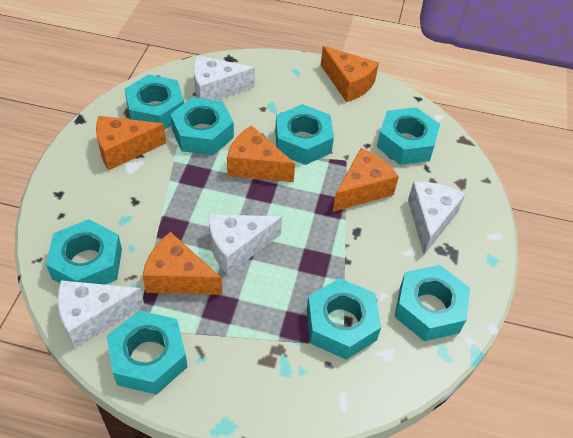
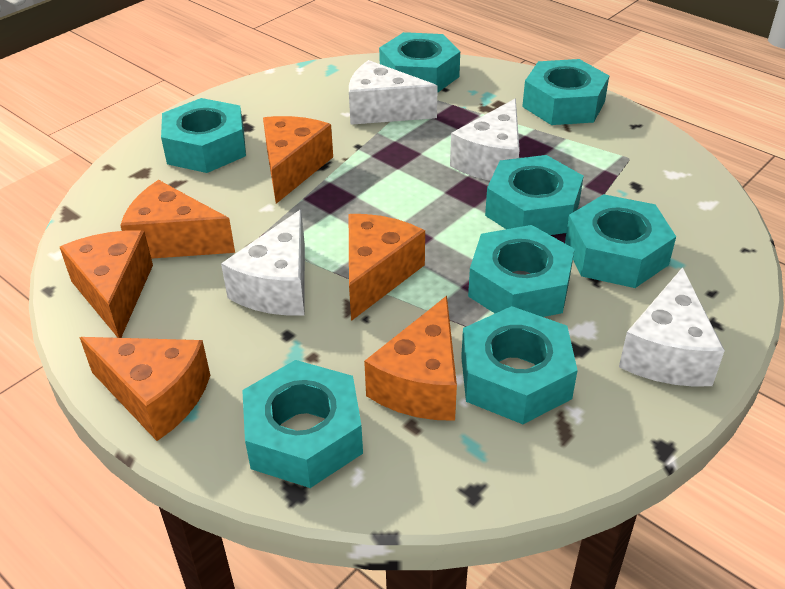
orange cheese: 5 -> 6

